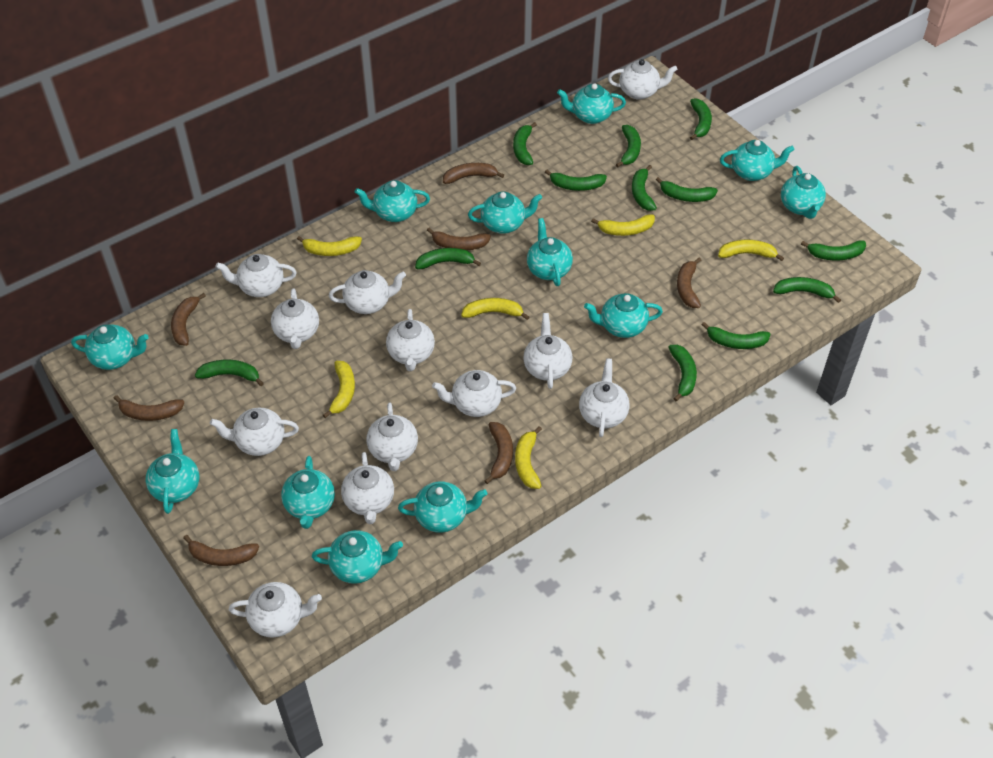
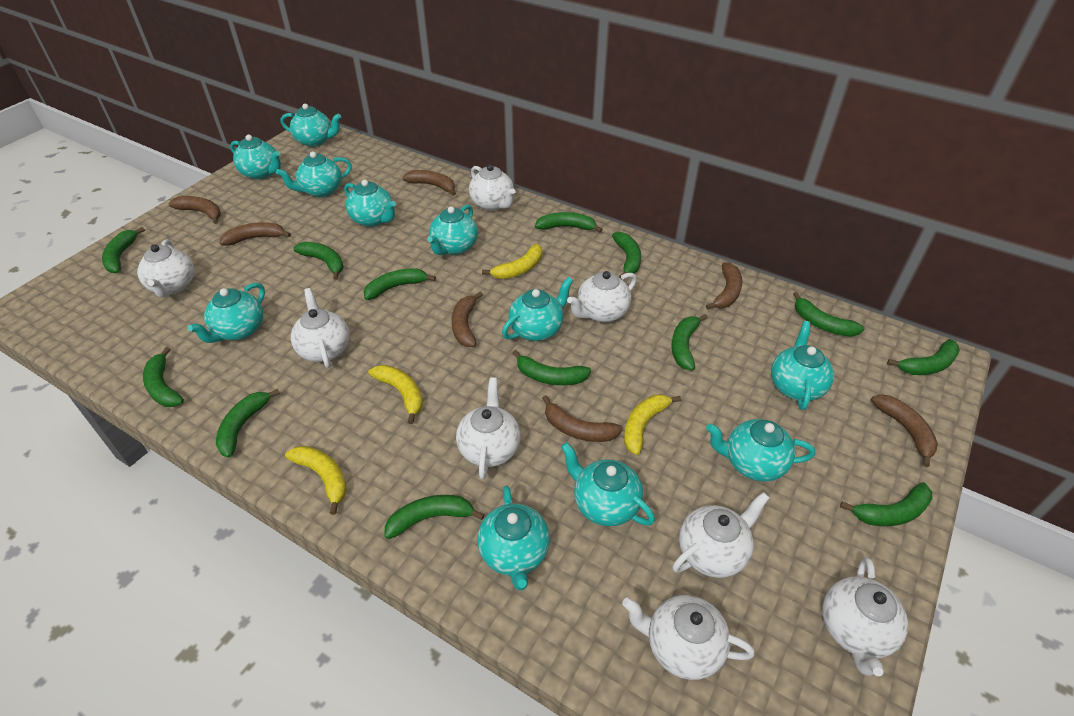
green banana: 12 -> 13
turquoise teapot: 12 -> 11
white teapot: 12 -> 8
yellow banana: 6 -> 4

